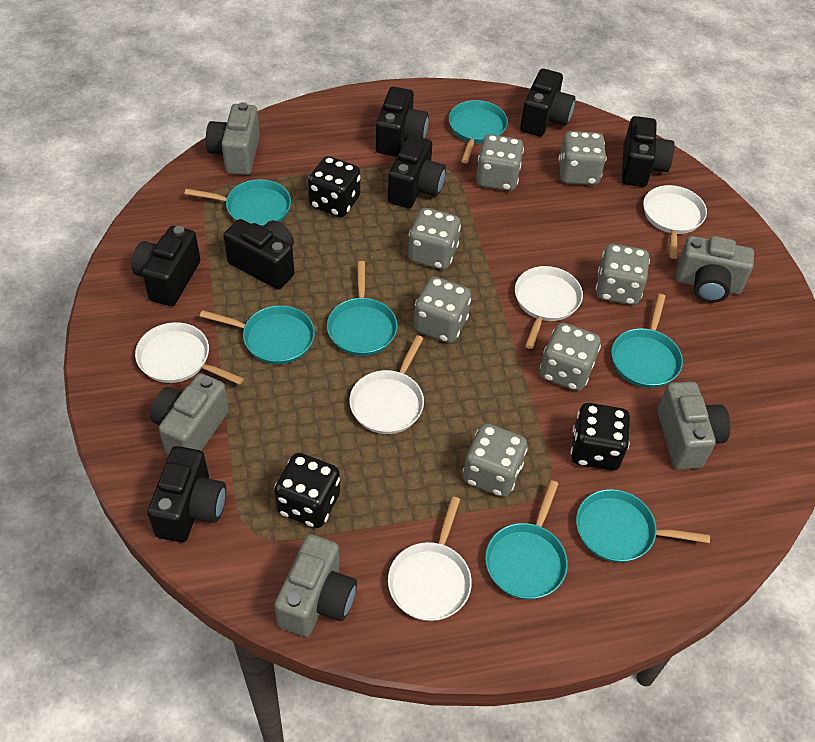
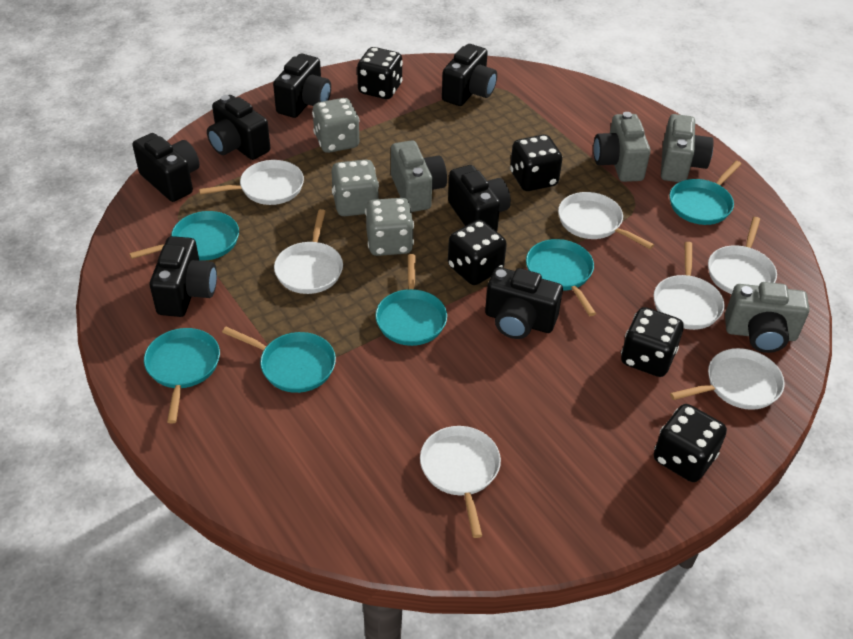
black dice: 3 -> 5
grey camera: 5 -> 4
grey dice: 7 -> 3
turquoise pan: 7 -> 6
white pan: 5 -> 7

